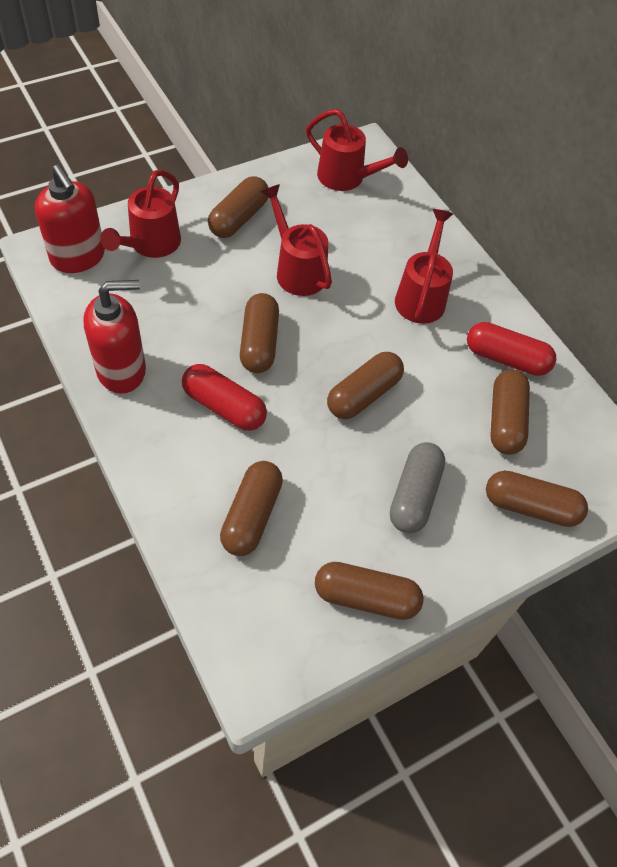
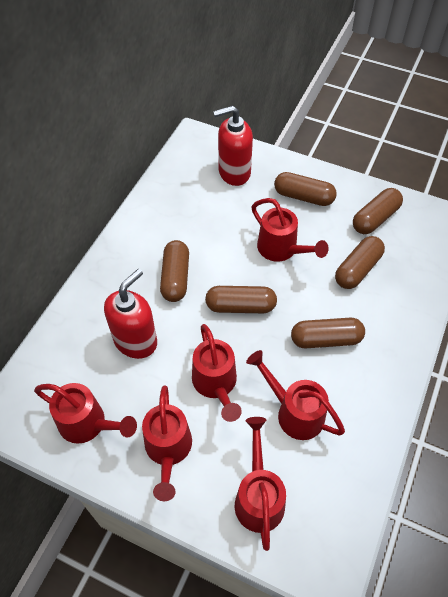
brown capsule: 7 -> 6
grey capsule: 1 -> 0
red capsule: 2 -> 0
red watering can: 4 -> 6

